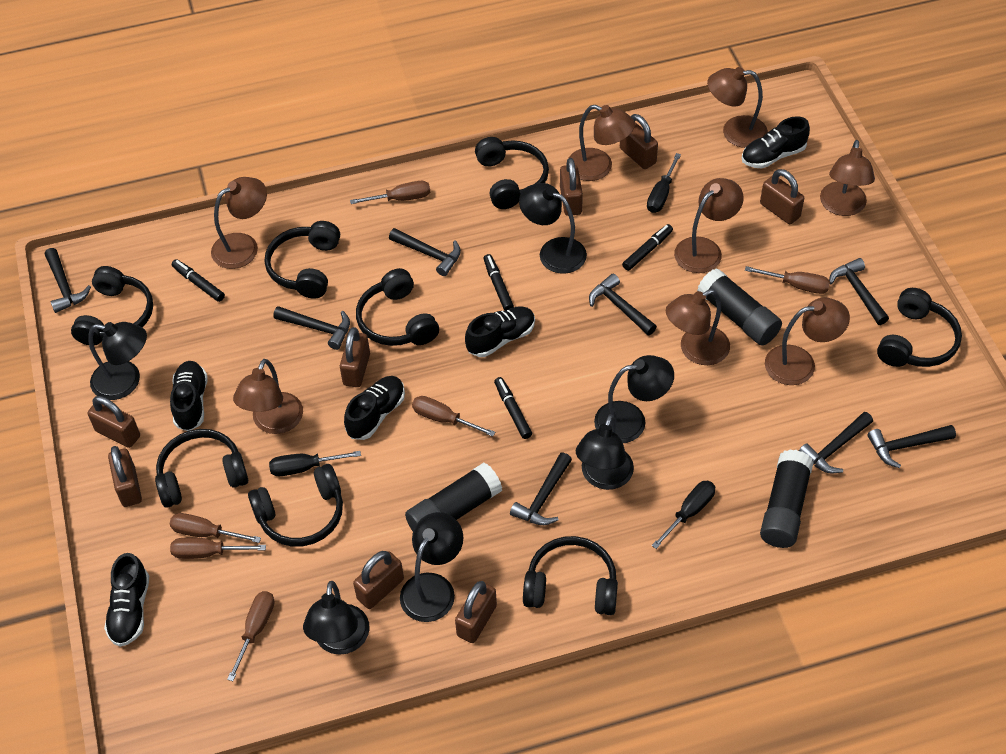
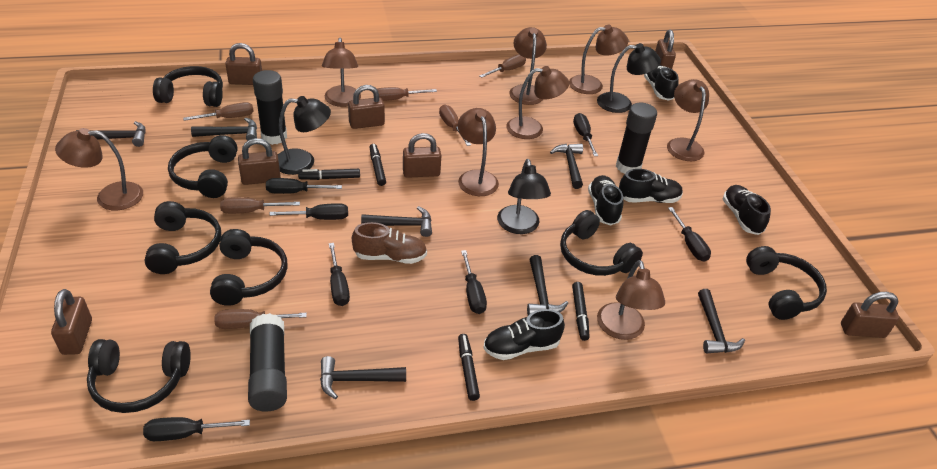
black hammer: 8 -> 7
black headphones: 8 -> 7
black lamp: 6 -> 3
black screwdriver: 3 -> 7
brown padlock: 8 -> 7
brown shoe: 0 -> 1

